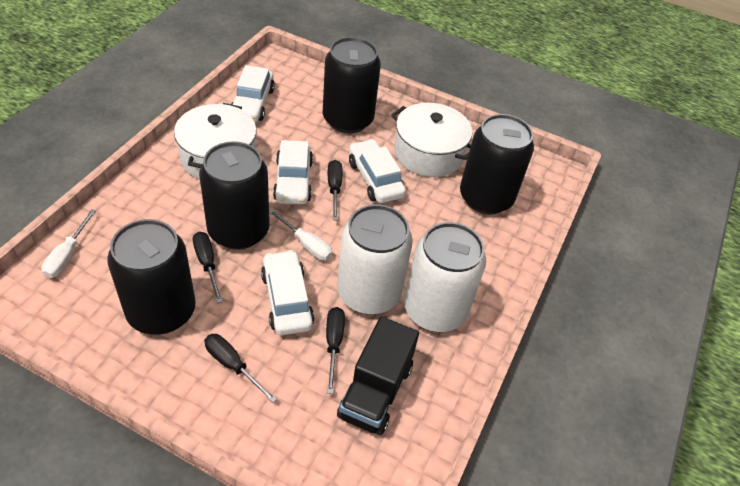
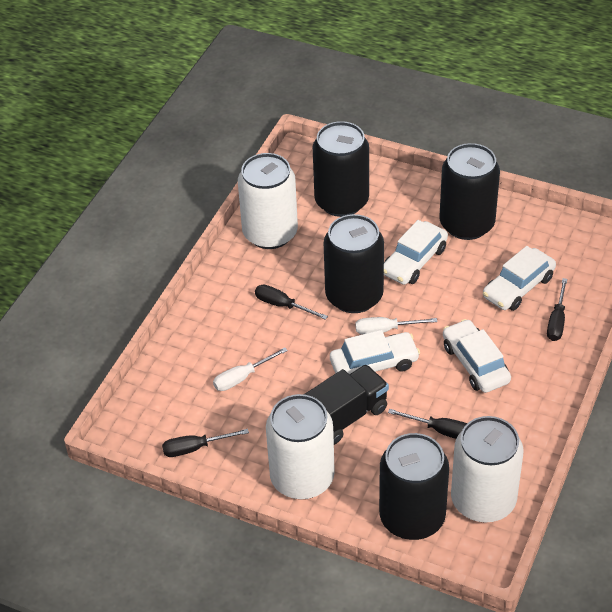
white can: 2 -> 3
white pot: 2 -> 0

